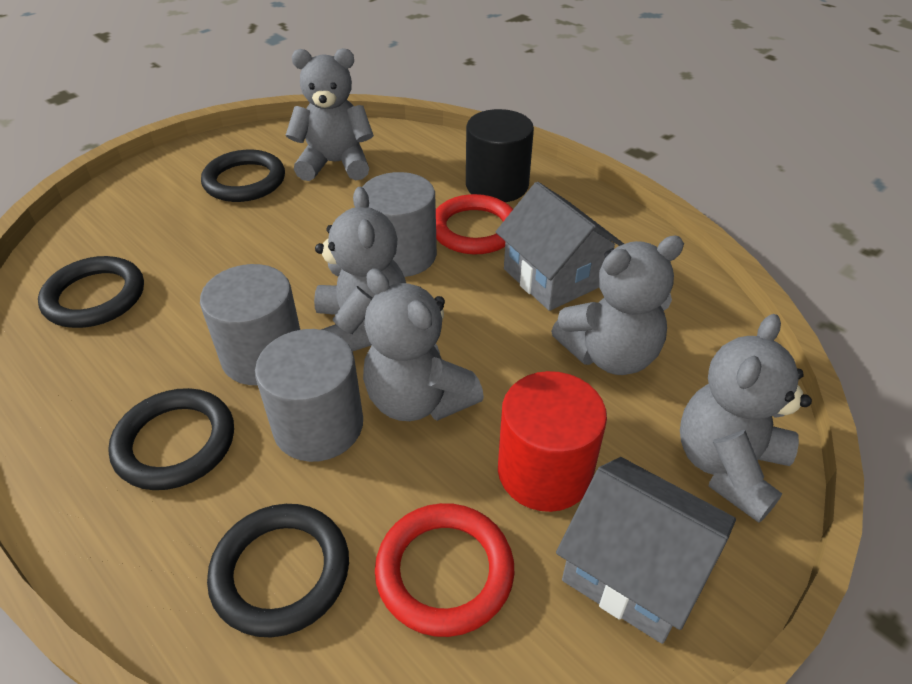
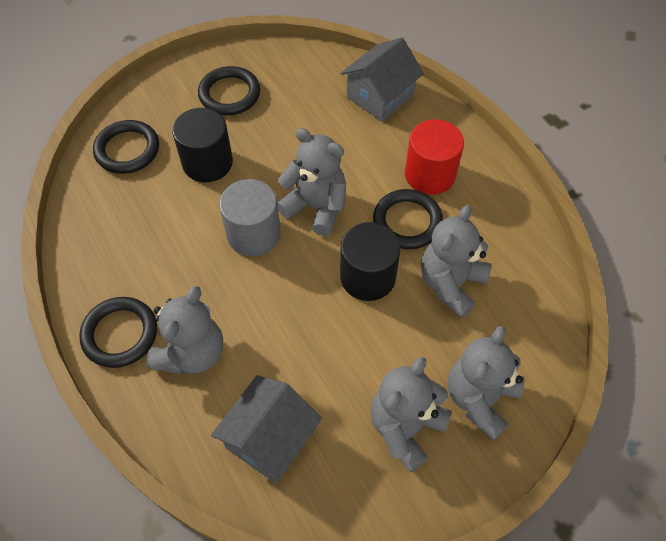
black cylinder: 1 -> 2
grey cylinder: 3 -> 1
red ring: 2 -> 0

